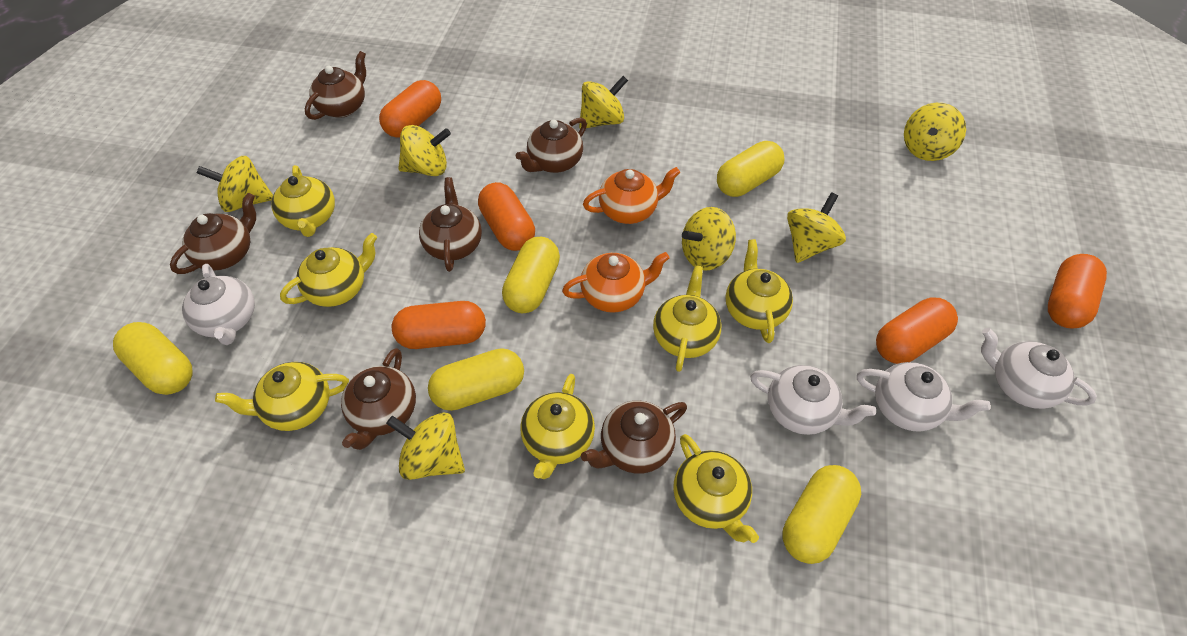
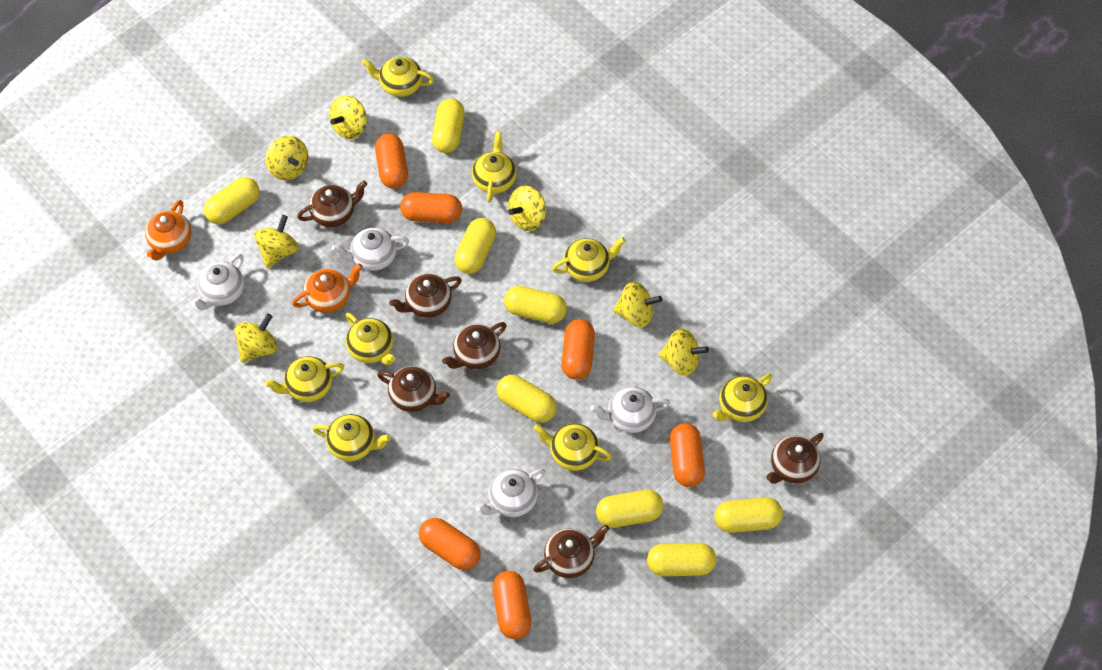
orange capsule: 5 -> 6
yellow capsule: 5 -> 8
yellow teapot: 7 -> 8

